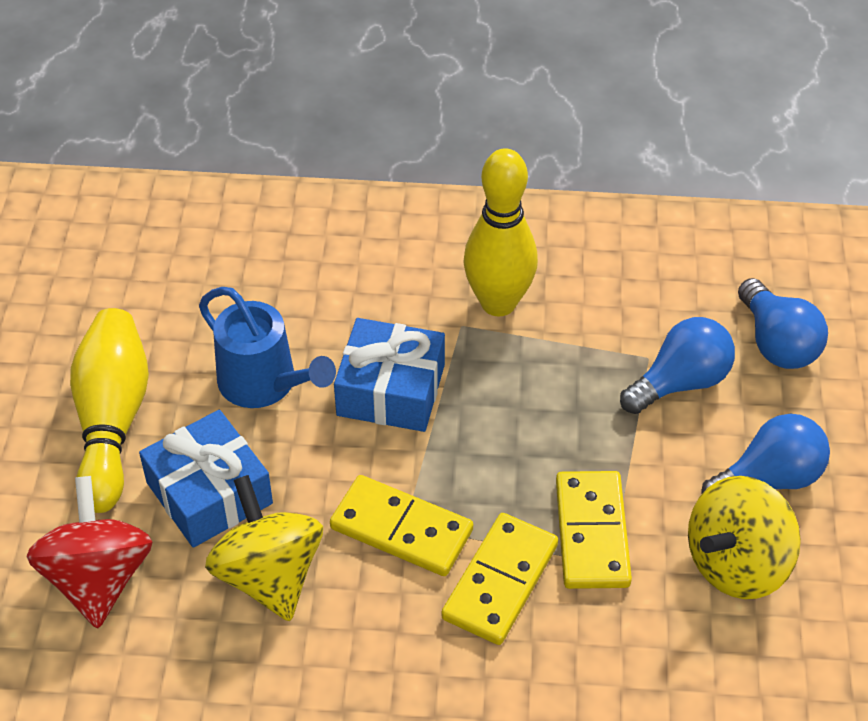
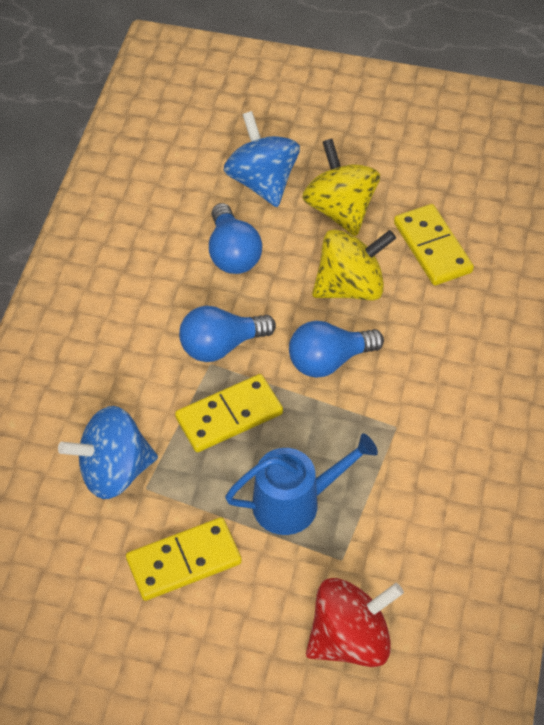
blue gift: 2 -> 0
blue spinning top: 0 -> 2
yellow bowling pin: 2 -> 0

